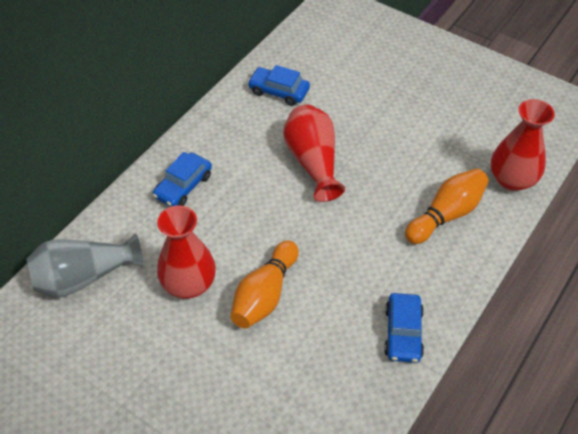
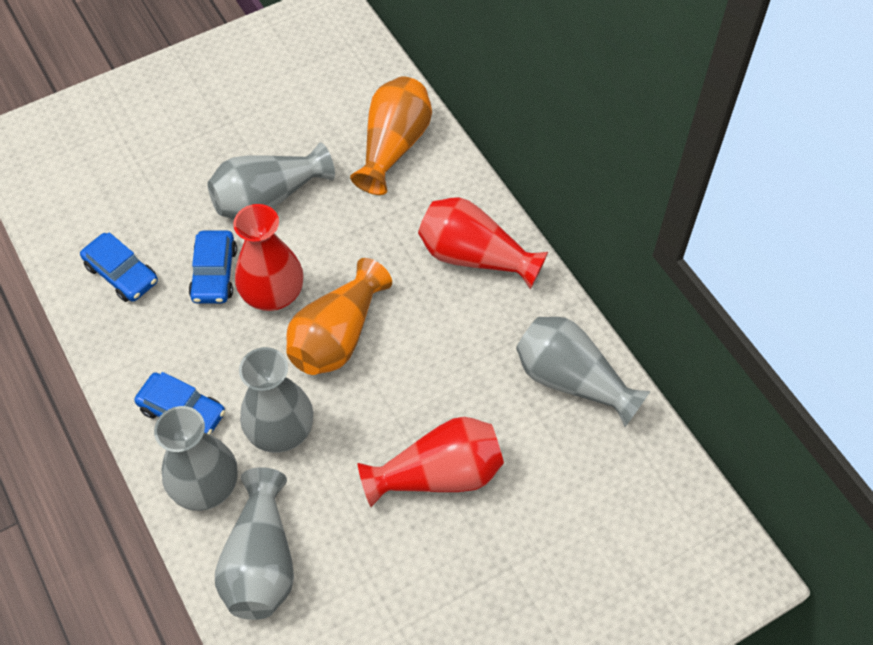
grey vase: 1 -> 5
orange bowling pin: 2 -> 0
orange vase: 0 -> 2

